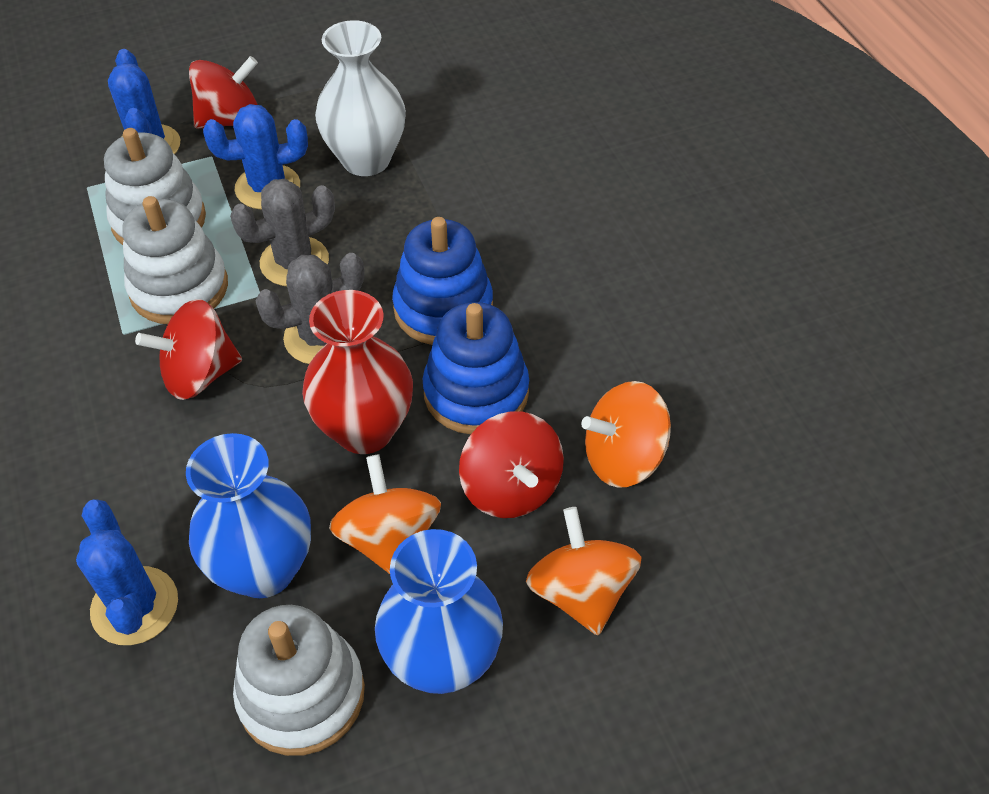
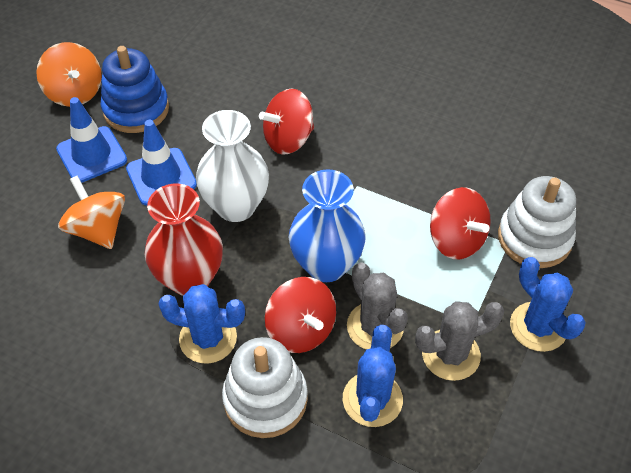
blue stacking toy: 2 -> 1
blue traffic cone: 0 -> 2
blue vase: 2 -> 1
orange spinning top: 3 -> 2
white stacking toy: 3 -> 2

